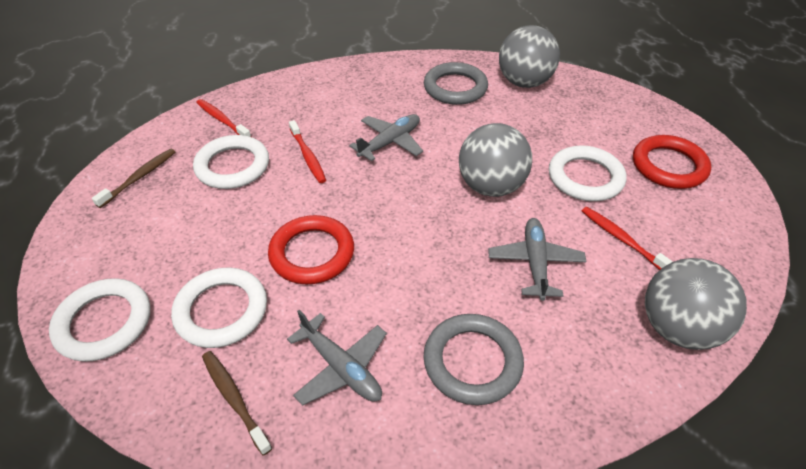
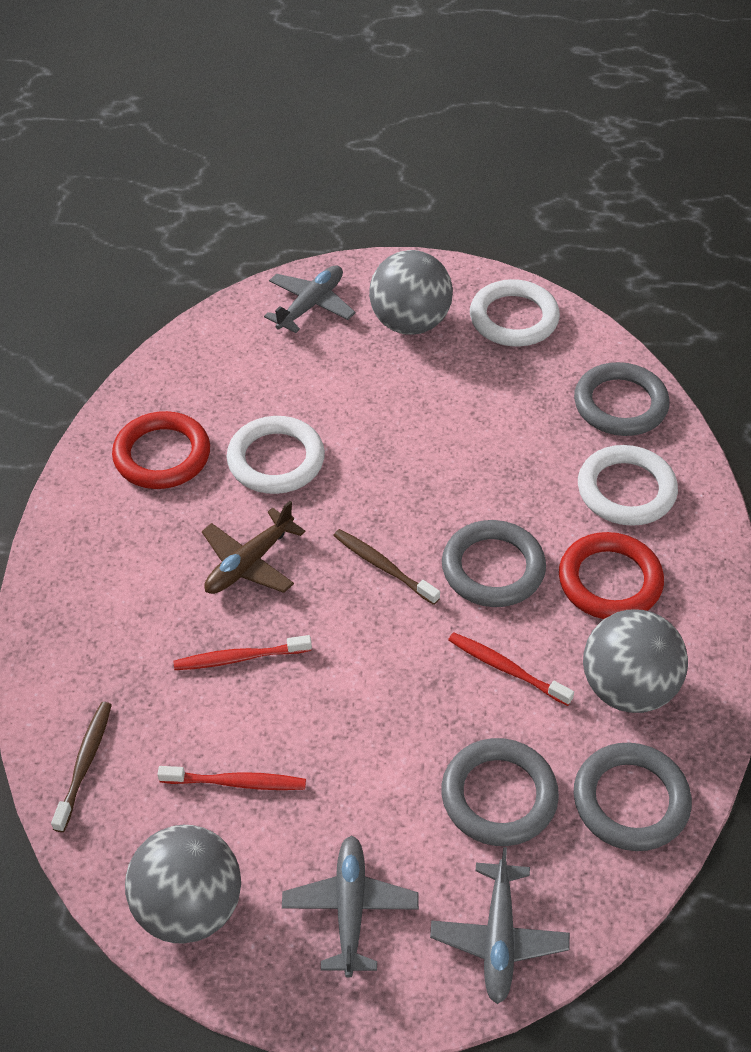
brown plane: 0 -> 1
grey ring: 2 -> 4
white ring: 4 -> 3

